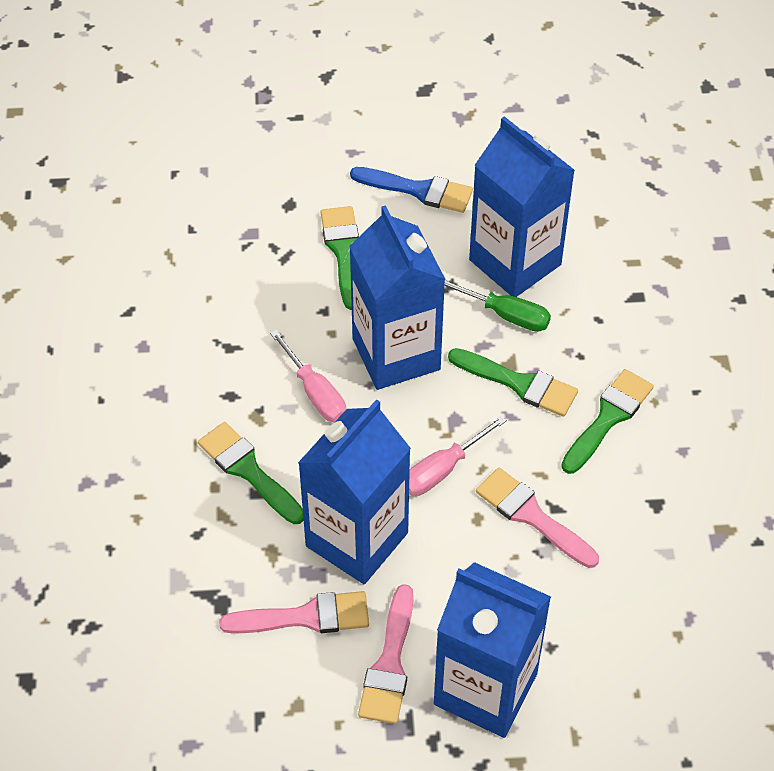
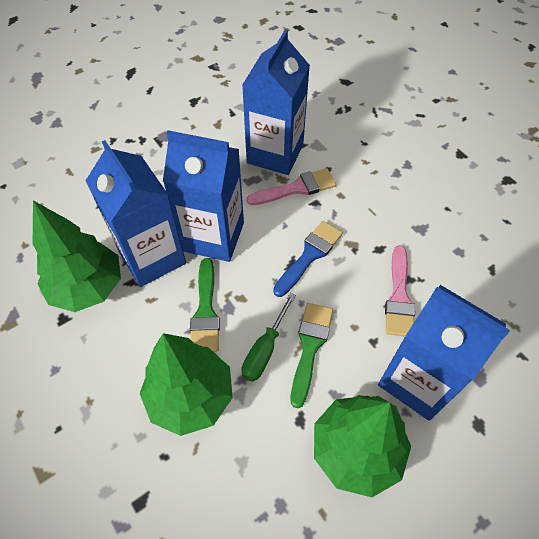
green brush: 4 -> 2
green tree: 0 -> 3
pink brush: 3 -> 2
pink screwdriver: 2 -> 0

